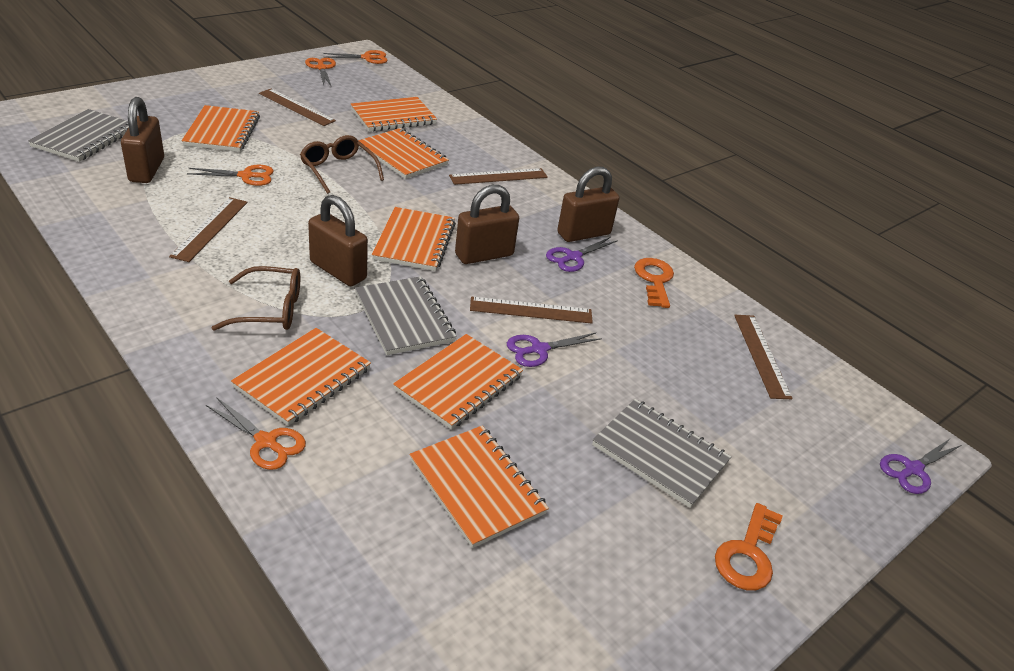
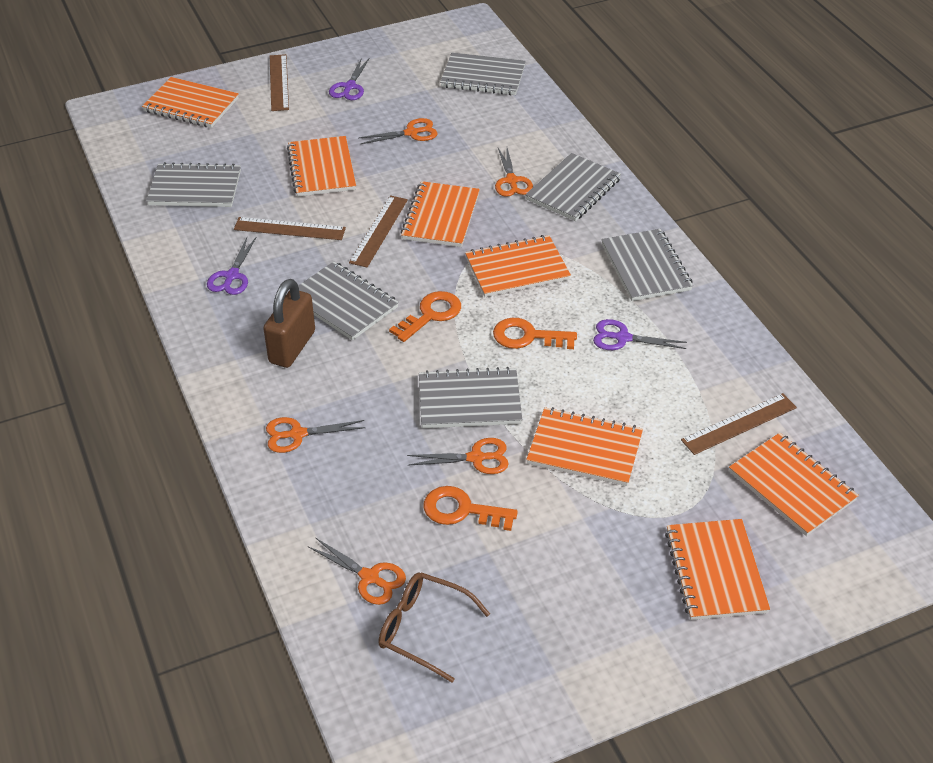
brown glasses: 2 -> 1
brown padlock: 4 -> 1
brown ruler: 5 -> 4
grey notebook: 3 -> 6
orange key: 2 -> 3
orange scissors: 4 -> 5

